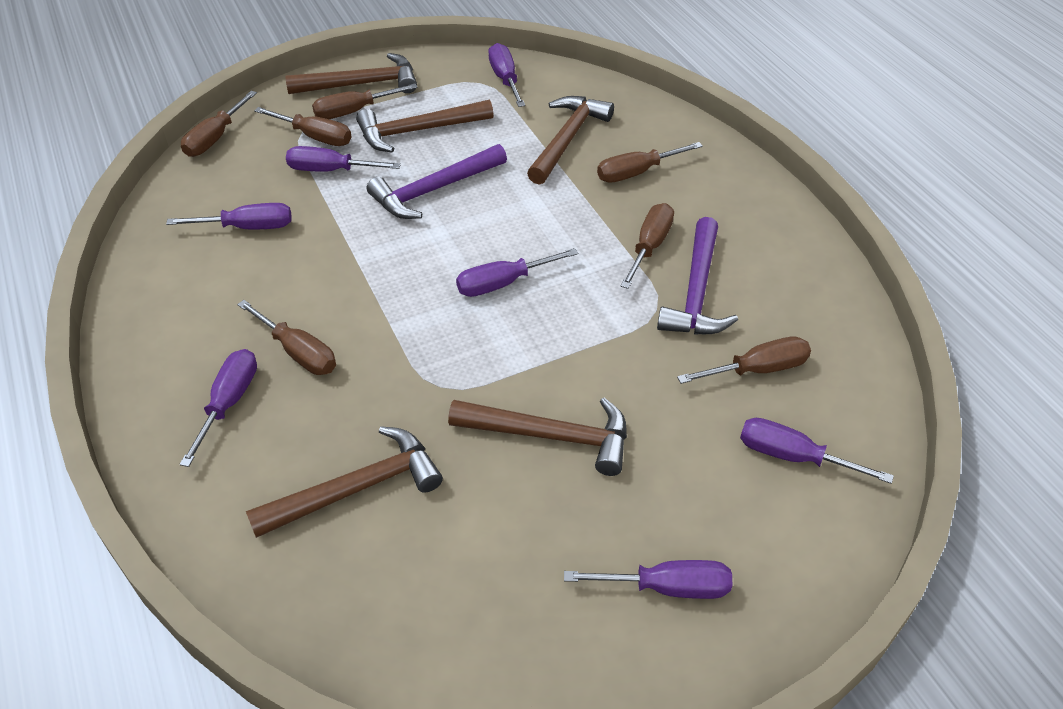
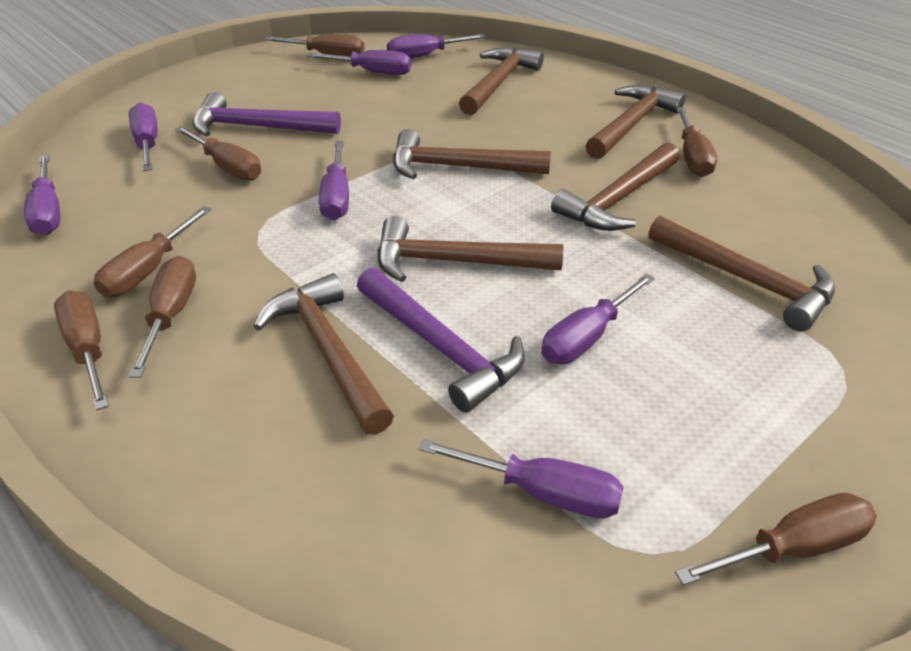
brown hammer: 5 -> 7

